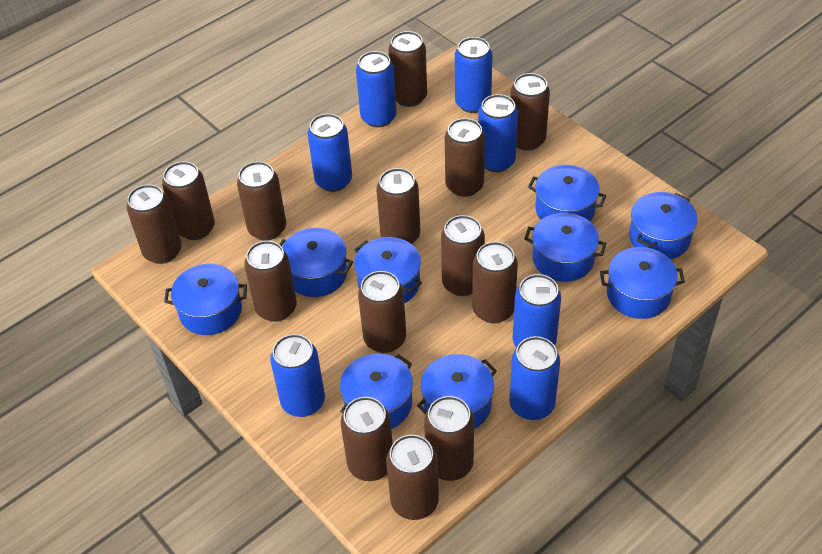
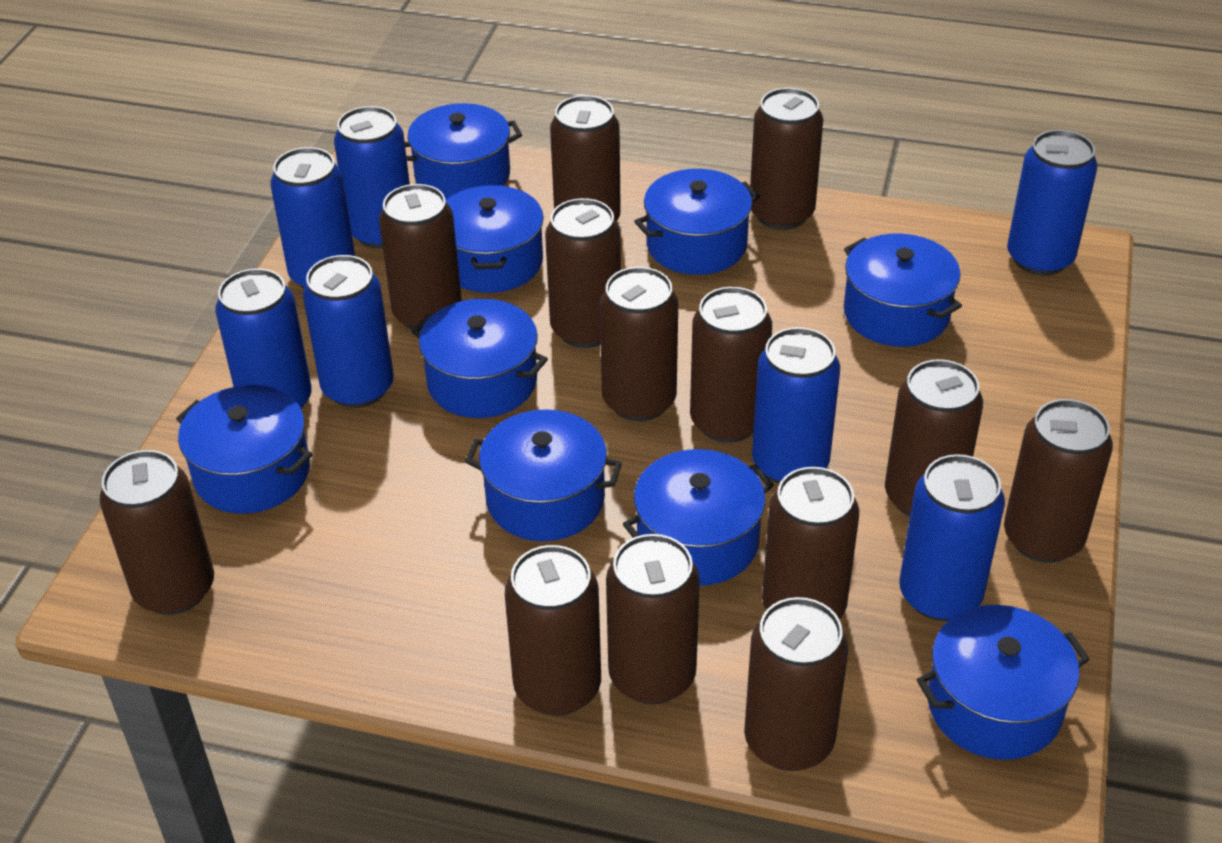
brown can: 14 -> 13

